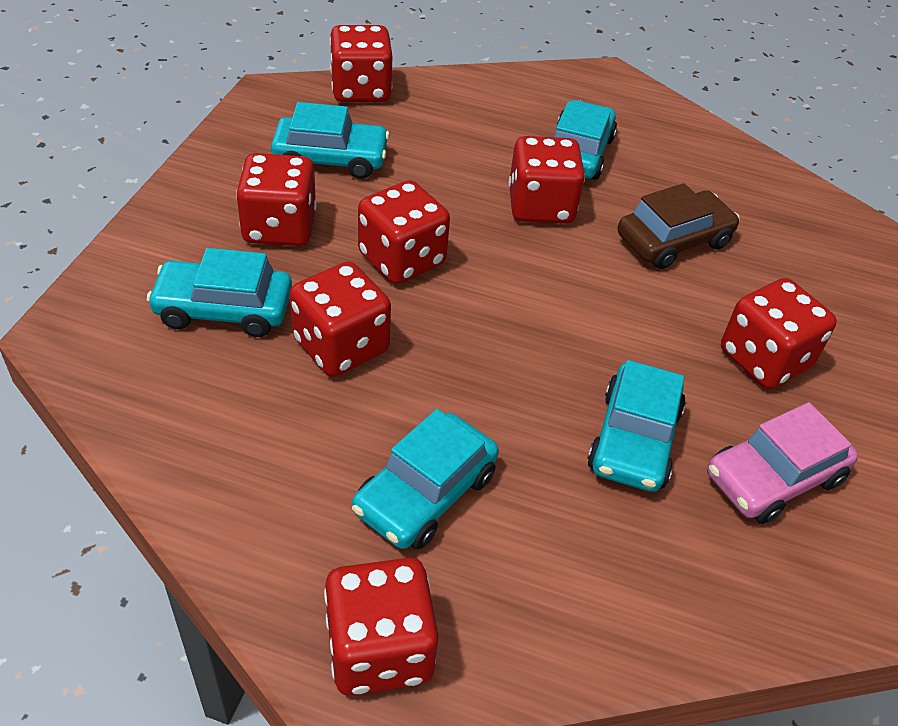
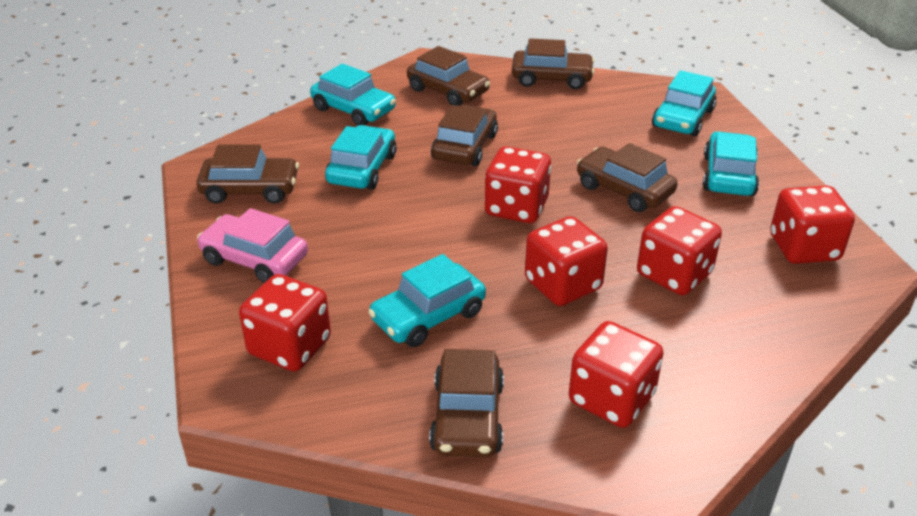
brown car: 1 -> 6
red dice: 7 -> 6

